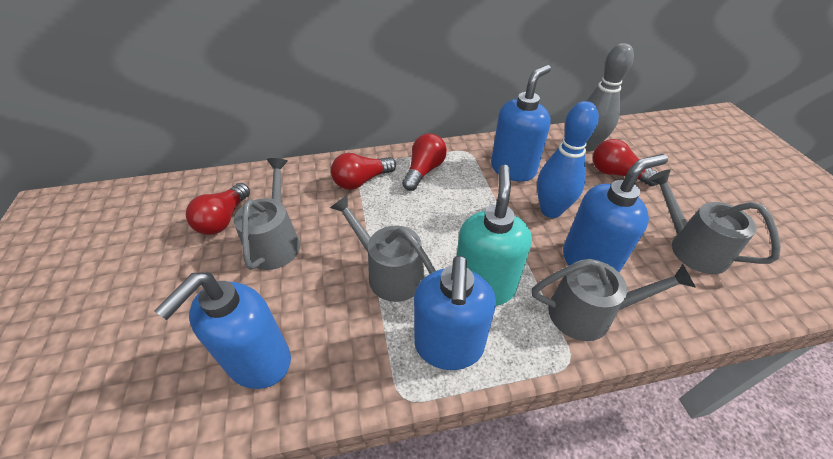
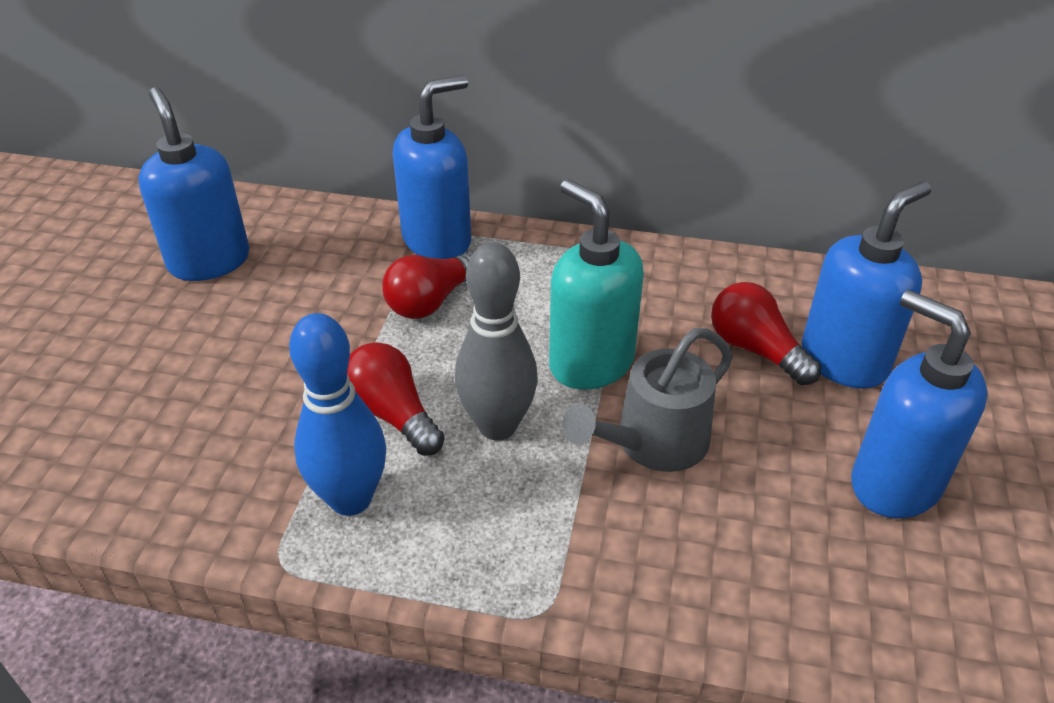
grey watering can: 4 -> 1
red light bulb: 4 -> 3

